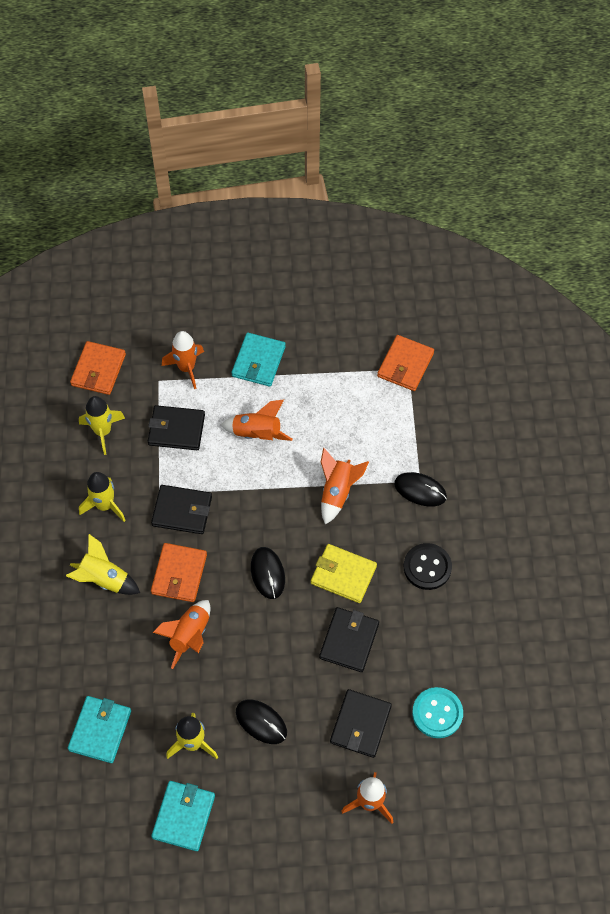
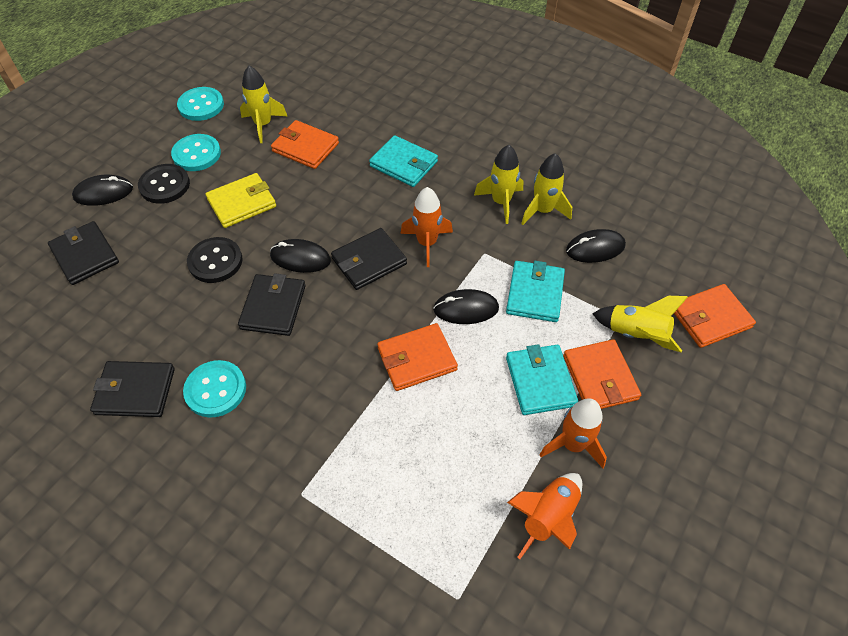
black button: 1 -> 2
black mouse: 3 -> 4
orange rocket: 5 -> 3
orange wallet: 3 -> 4
turquoise button: 1 -> 3

